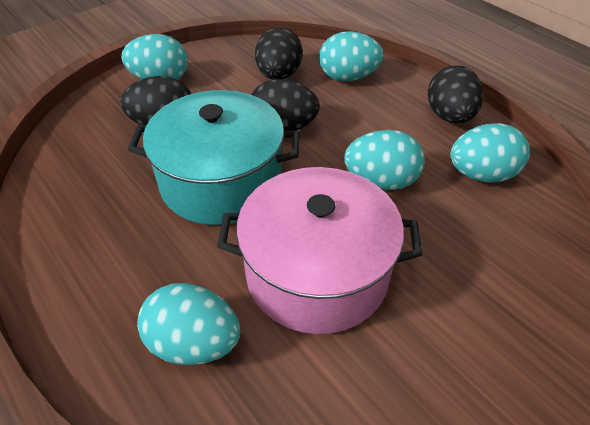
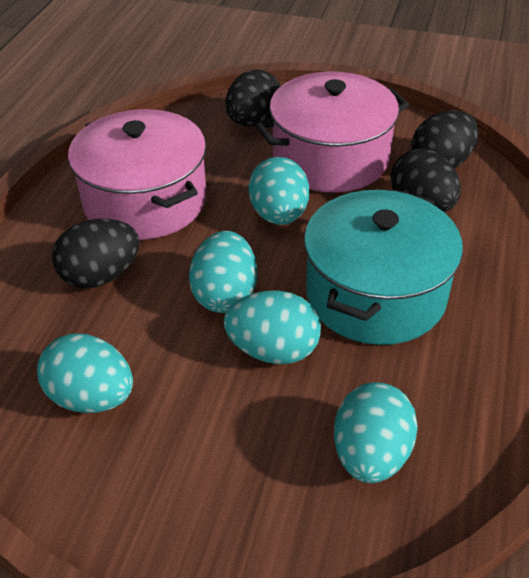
pink pot: 1 -> 2

